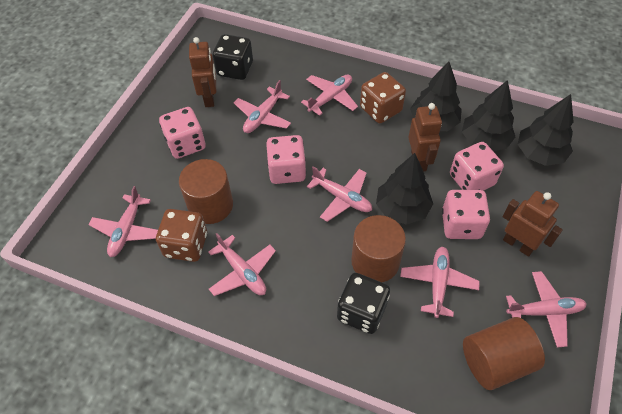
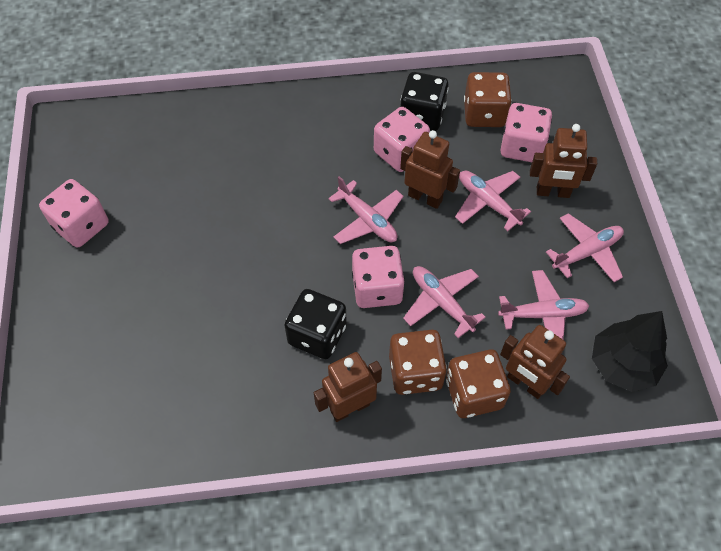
black tree: 4 -> 1
brown cylinder: 3 -> 0
brown dice: 2 -> 3
brown robot: 3 -> 4
pink plane: 7 -> 5

